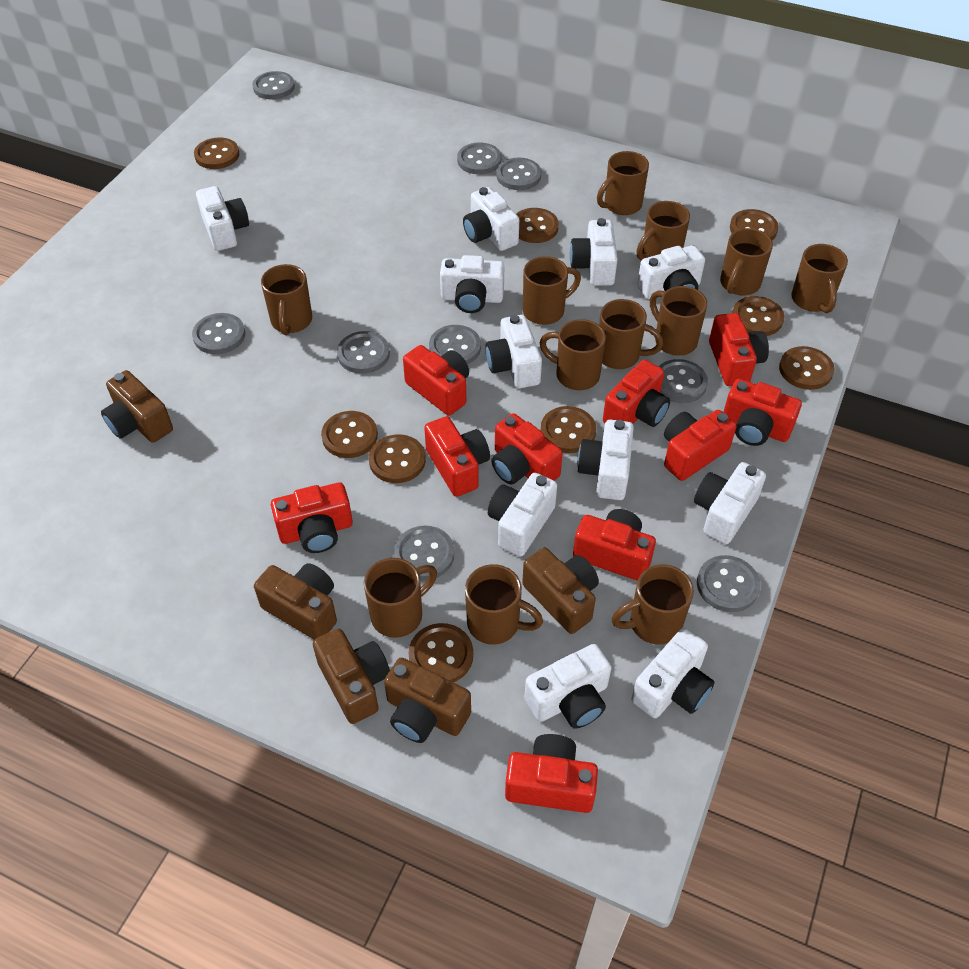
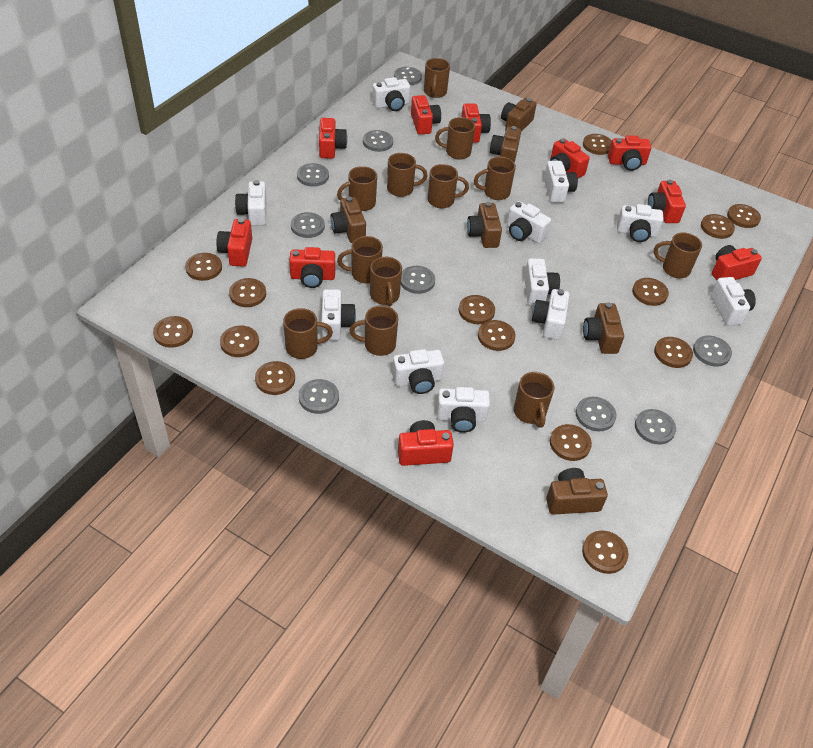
brown button: 9 -> 14
brown camera: 5 -> 6

